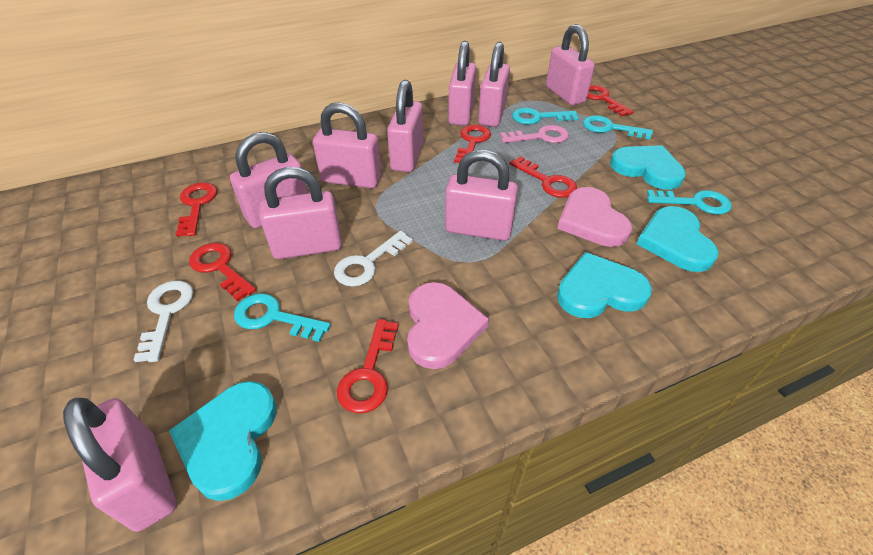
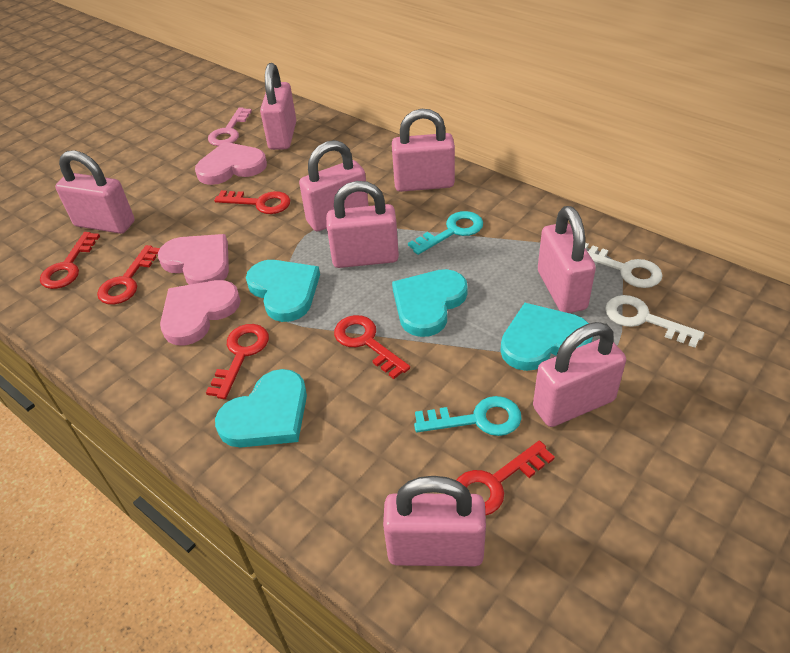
pink heart: 2 -> 3
pink padlock: 9 -> 8
turquoise key: 4 -> 2

